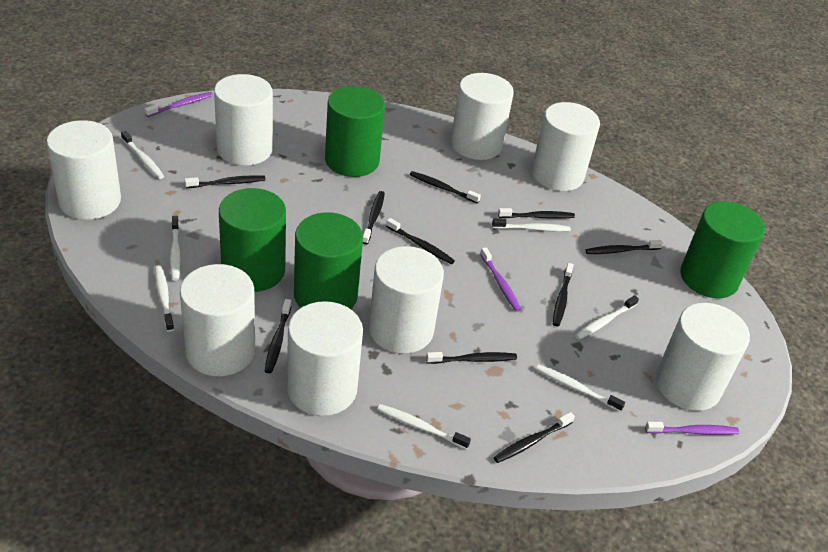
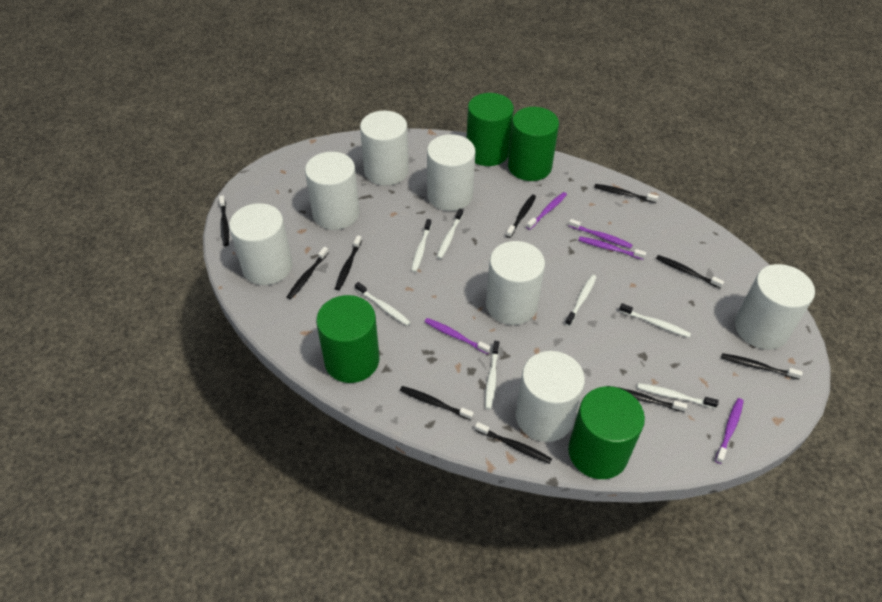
purple toothbrush: 3 -> 5
white cylinder: 8 -> 7

